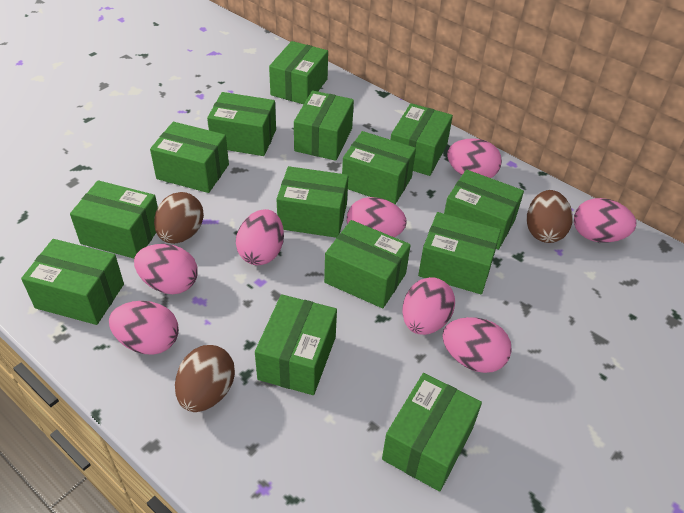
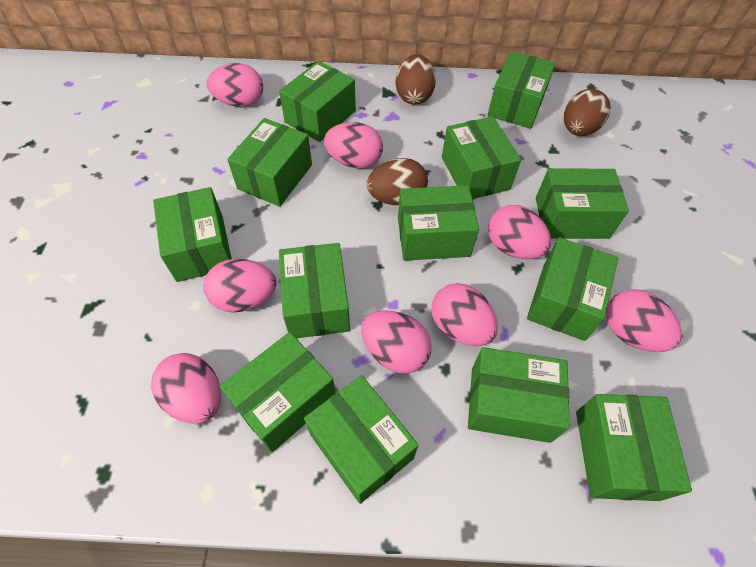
green box: 14 -> 13

